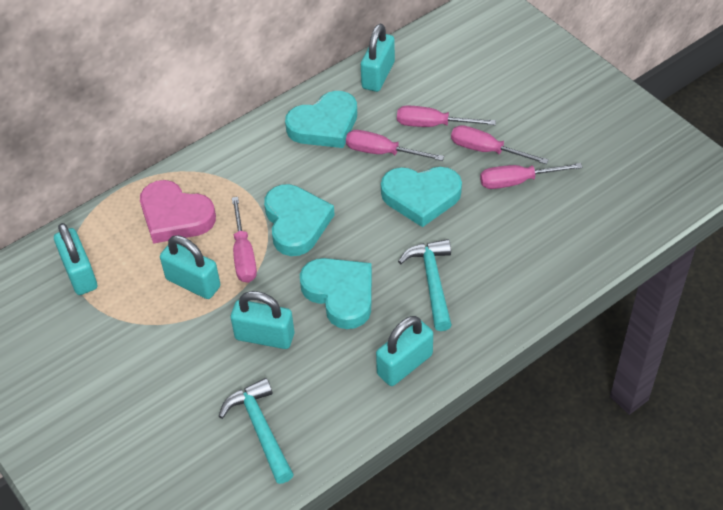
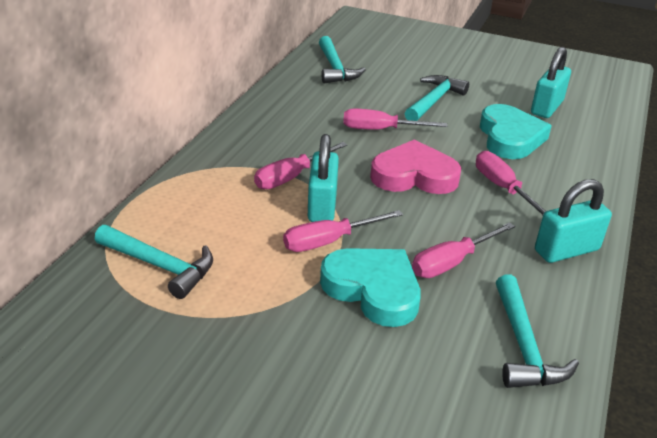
turquoise hammer: 2 -> 4
turquoise heart: 4 -> 2
turquoise padlock: 5 -> 3

